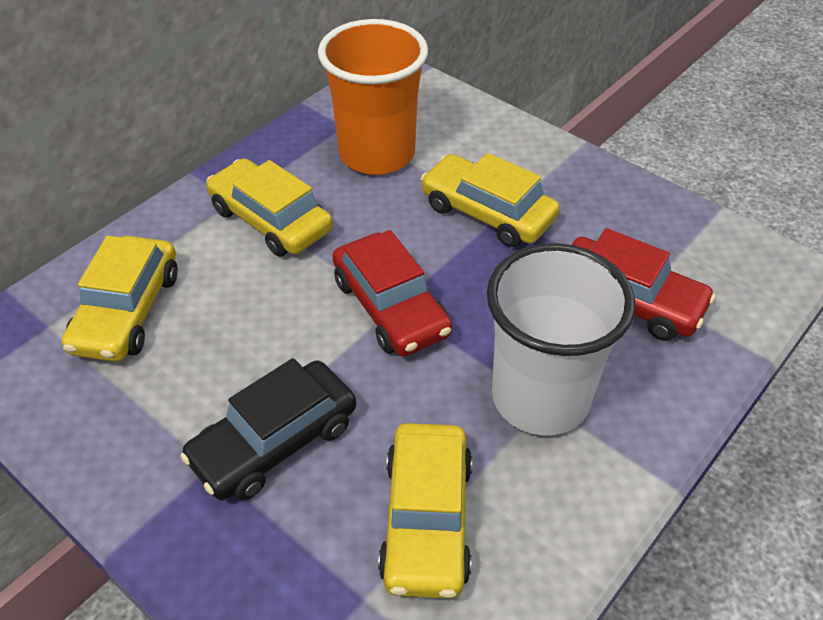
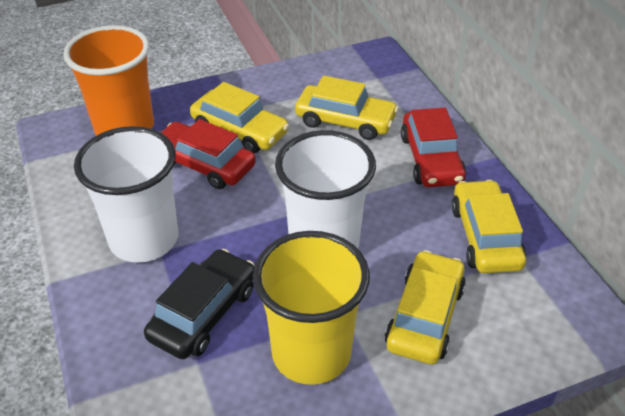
white cup: 1 -> 2
yellow cup: 0 -> 1

